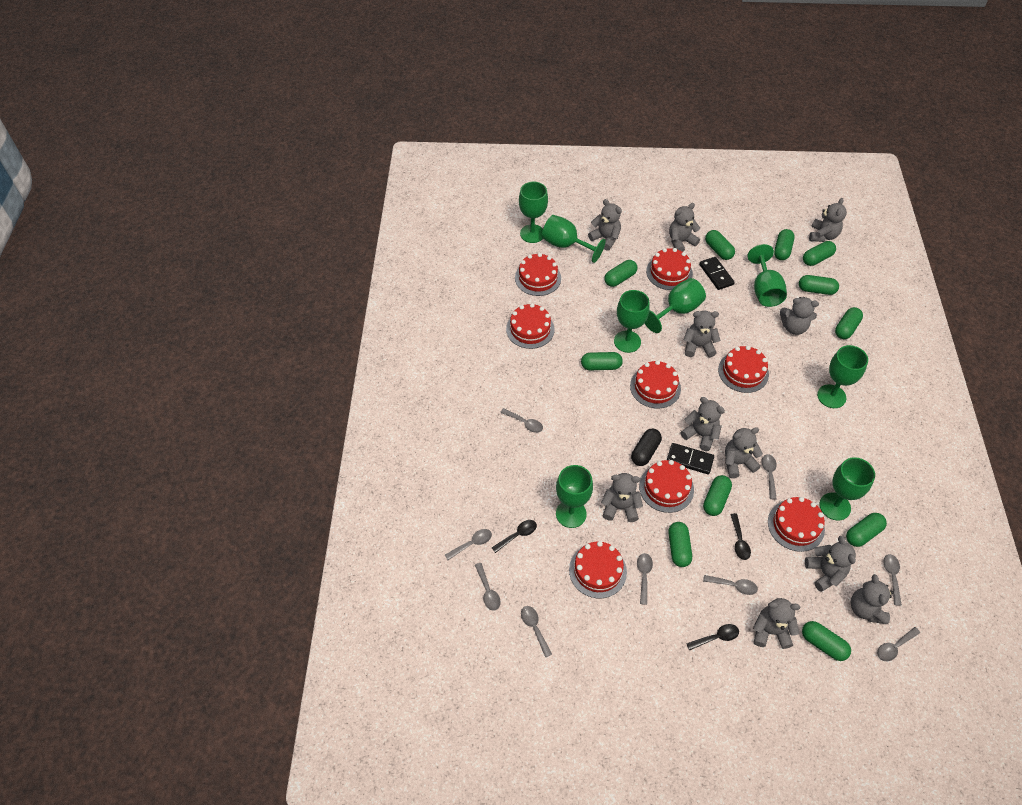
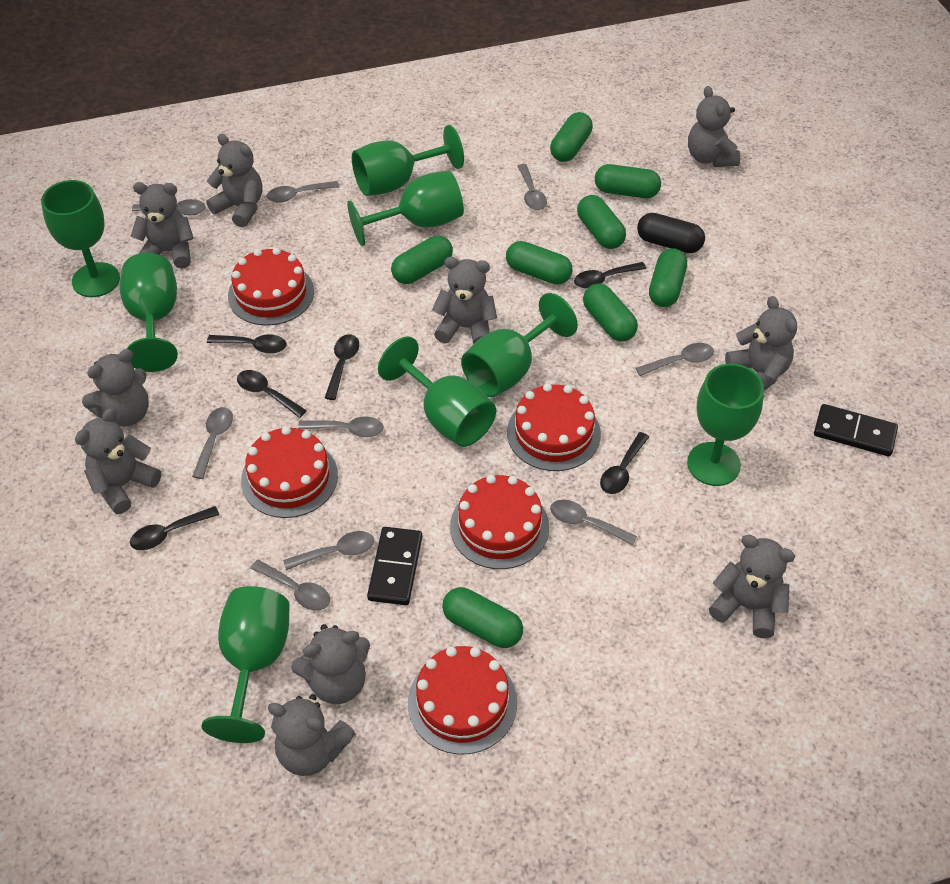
black spoon: 3 -> 6
green capsule: 11 -> 8
grey teddy bear: 11 -> 10
red cake: 8 -> 5

